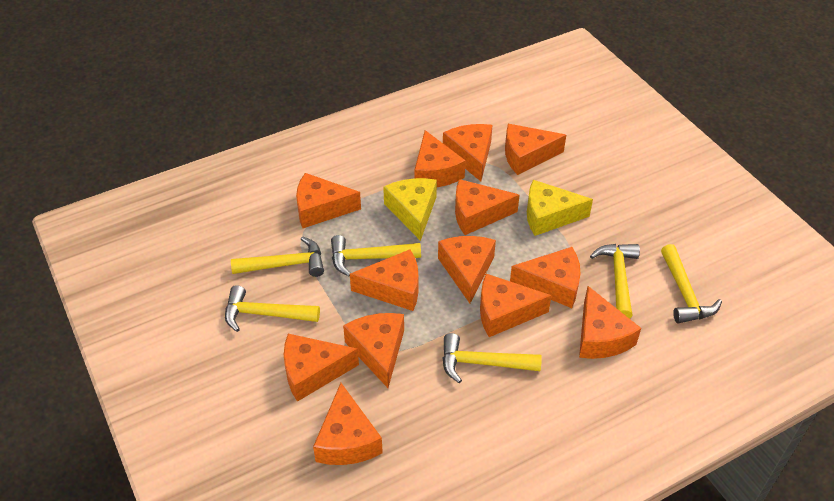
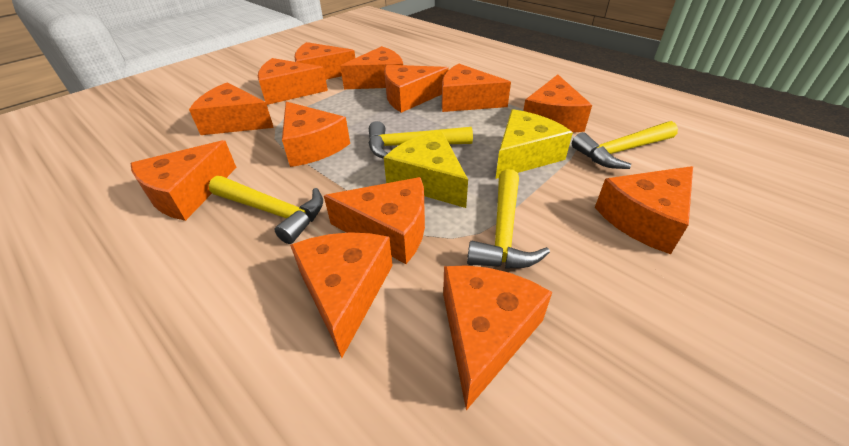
yellow hammer: 6 -> 4

